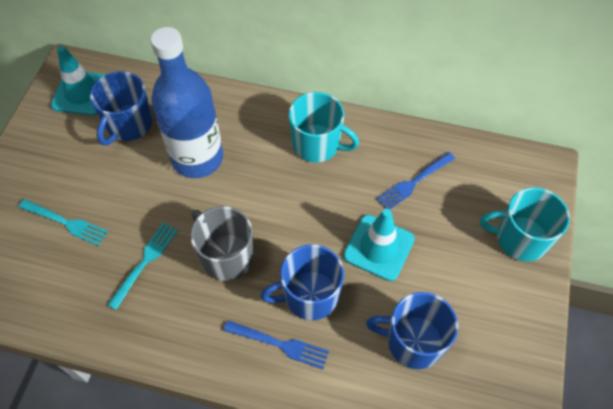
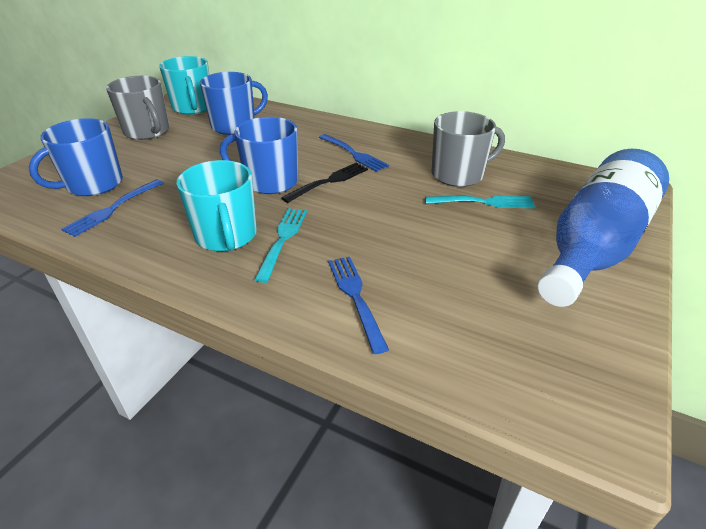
black fork: 0 -> 1
blue fork: 2 -> 3
grey mug: 1 -> 2
turquoise traffic cone: 2 -> 0

